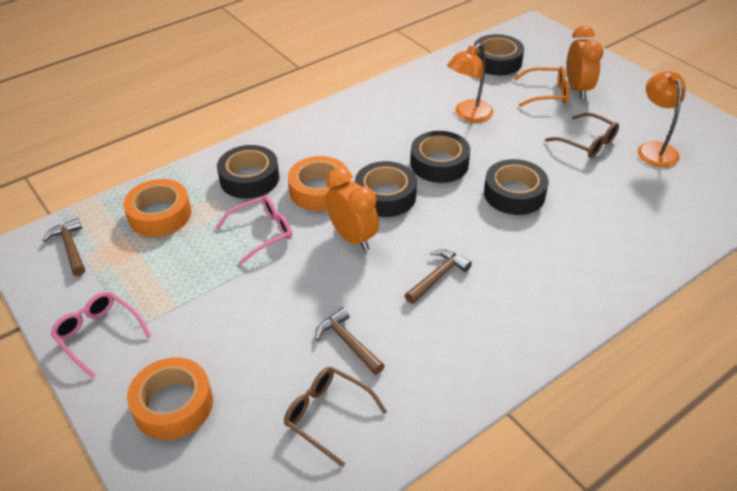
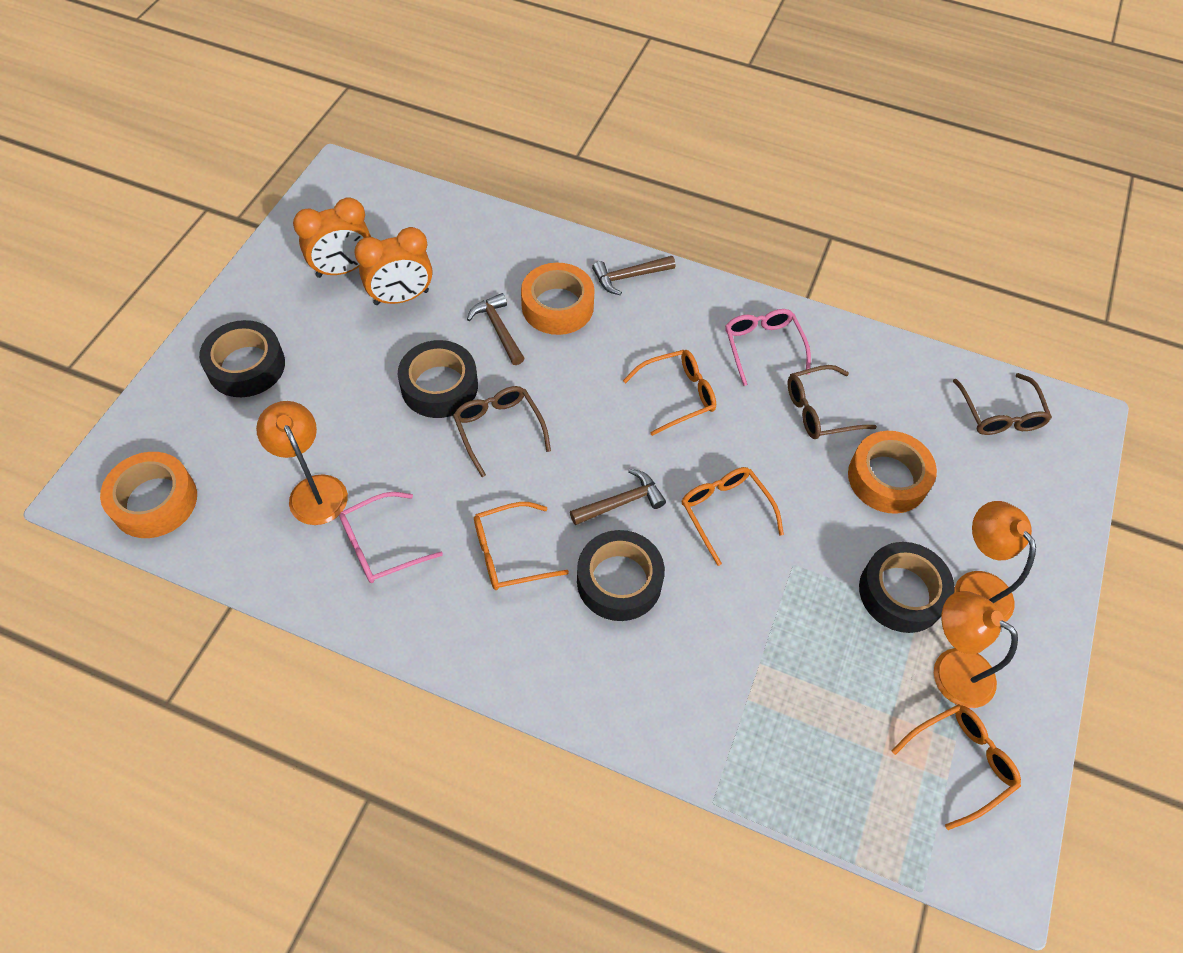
black tape: 5 -> 4
brown glasses: 2 -> 3
orange glasses: 1 -> 4
orange lamp: 2 -> 3

